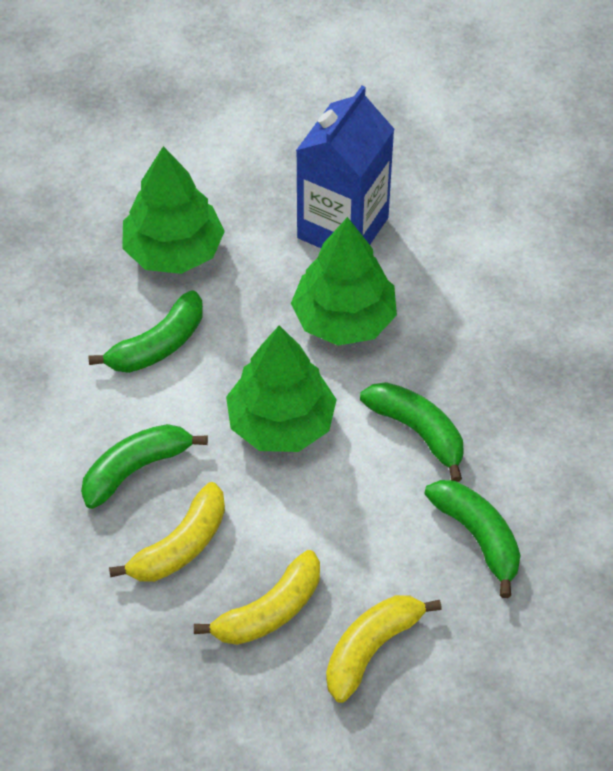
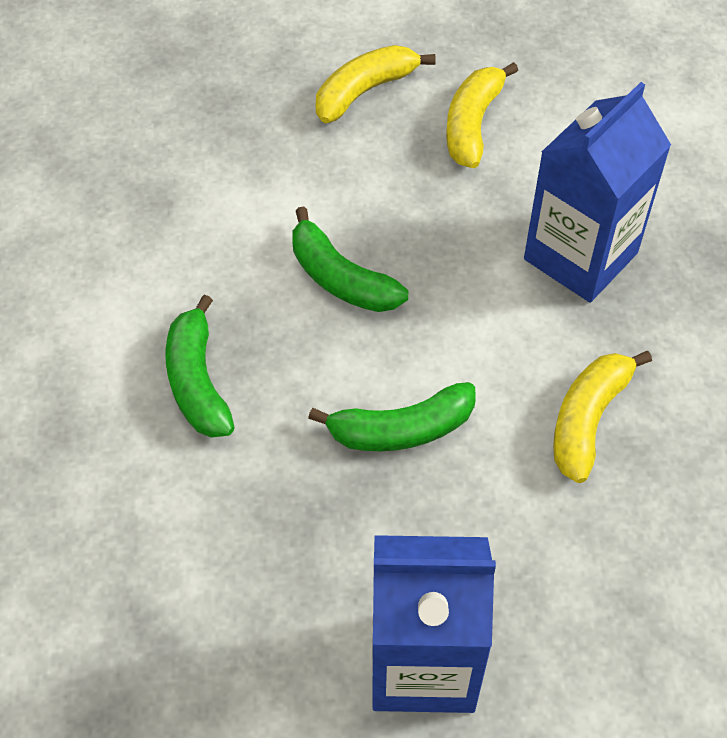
blue carton: 1 -> 2
green banana: 4 -> 3
green tree: 3 -> 0

